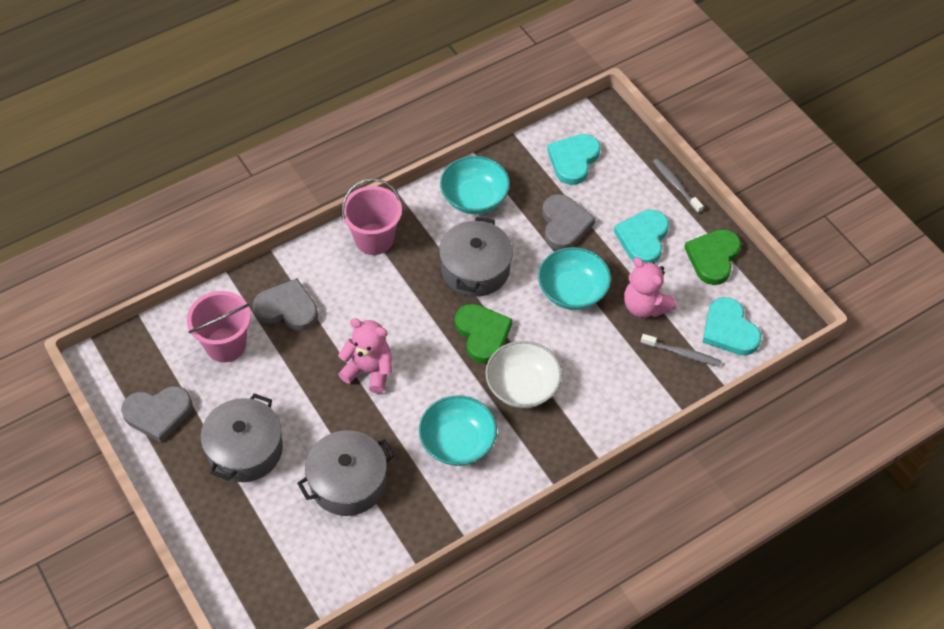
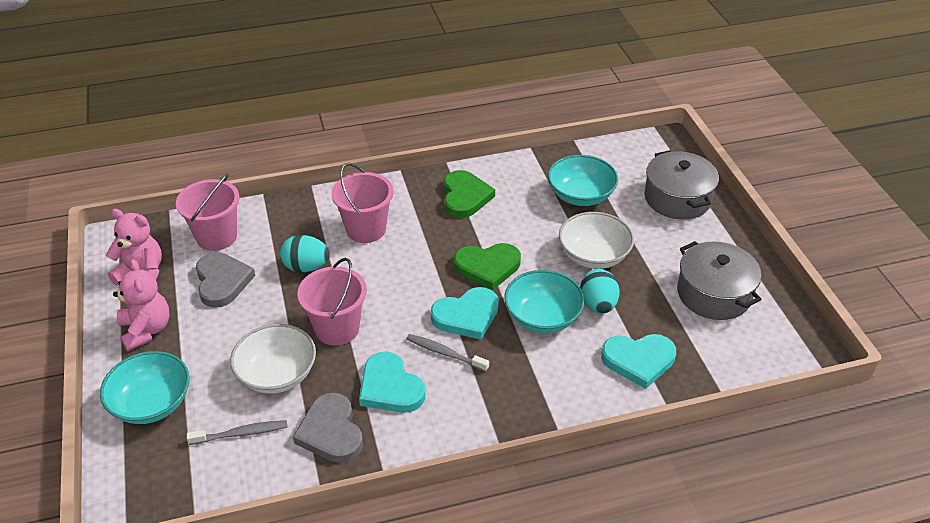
grey heart: 3 -> 2
grey pot: 3 -> 2
pink bucket: 2 -> 3
turquoise egg: 0 -> 2
white bowl: 1 -> 2

